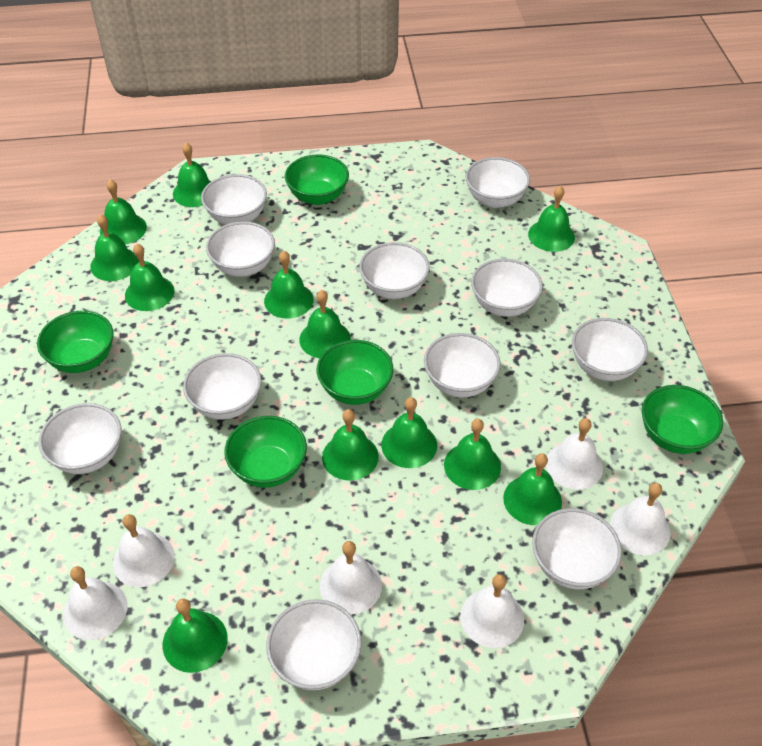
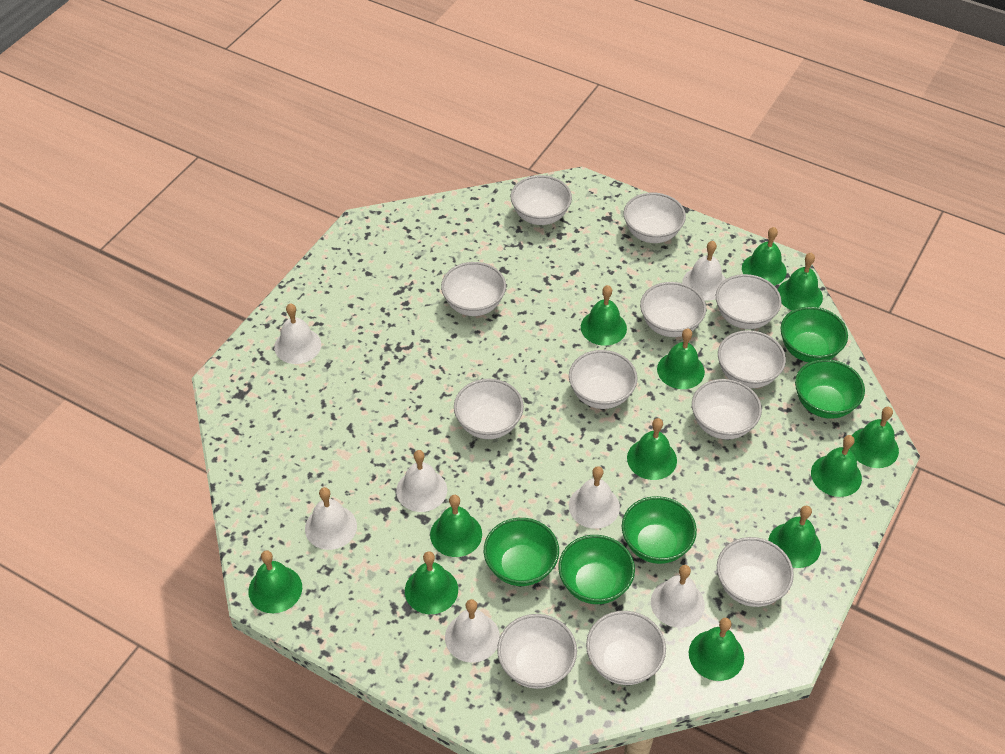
white bell: 6 -> 7
white bowl: 11 -> 12

